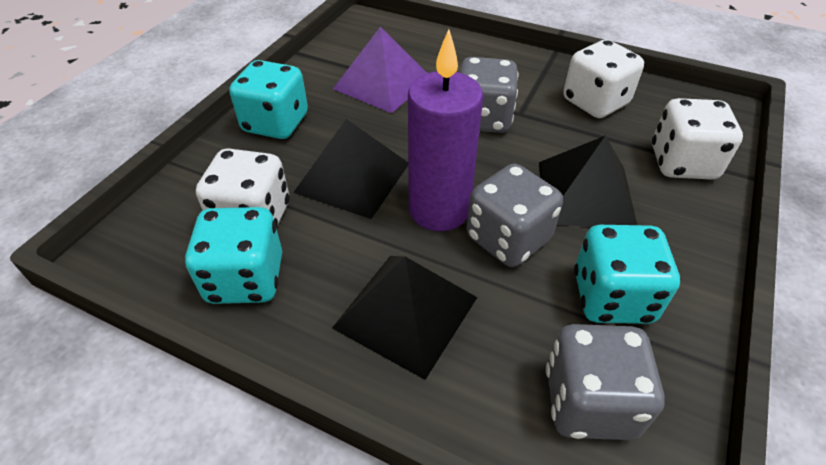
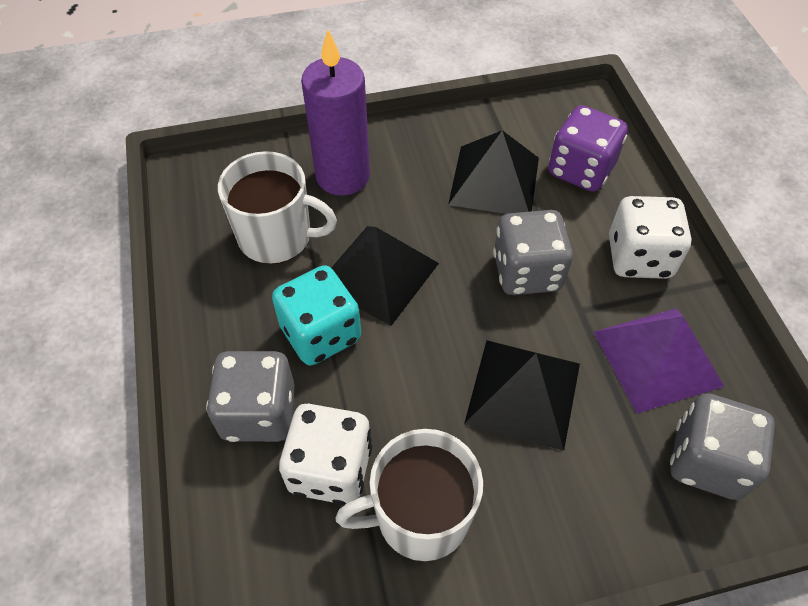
purple dice: 0 -> 1
turquoise dice: 3 -> 1
white dice: 3 -> 2
white mug: 0 -> 2

